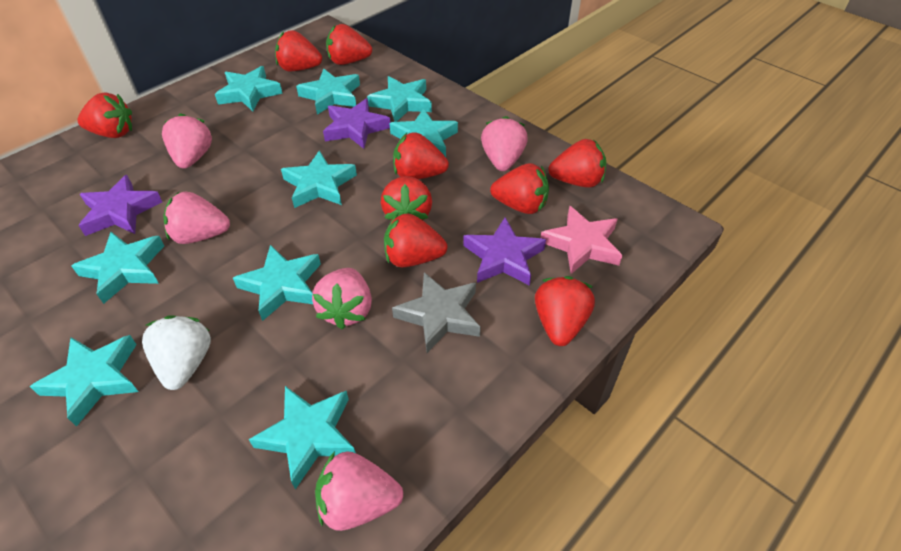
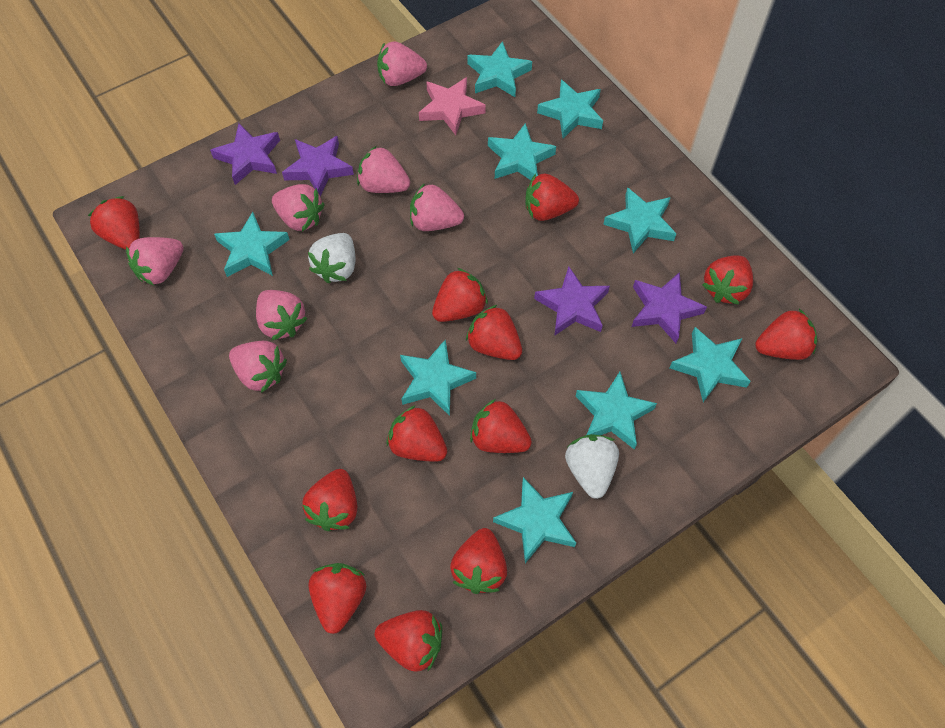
grey star: 1 -> 0
pink strawberry: 5 -> 7
purple star: 3 -> 4
red strawberry: 9 -> 12
white strawberry: 1 -> 2

